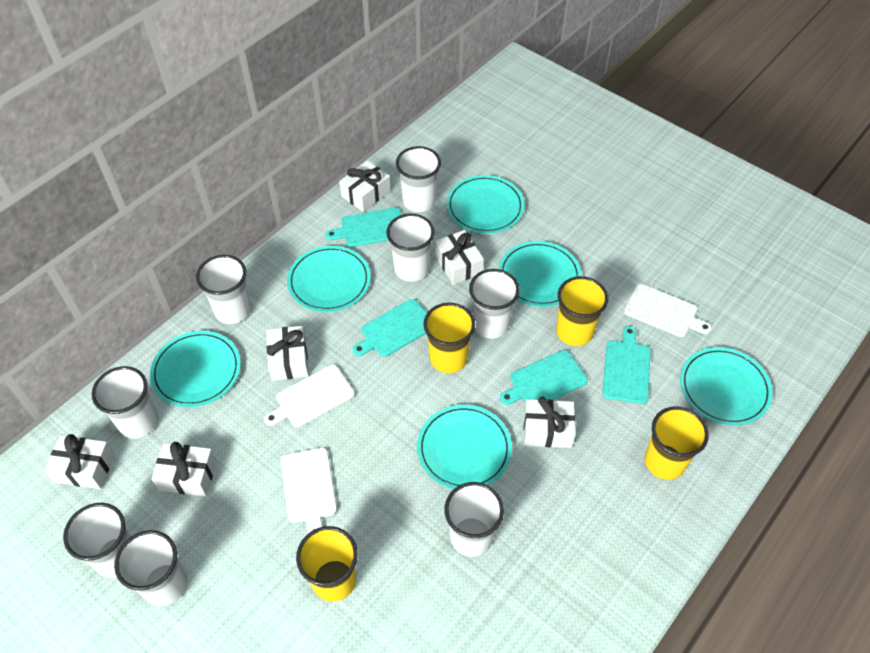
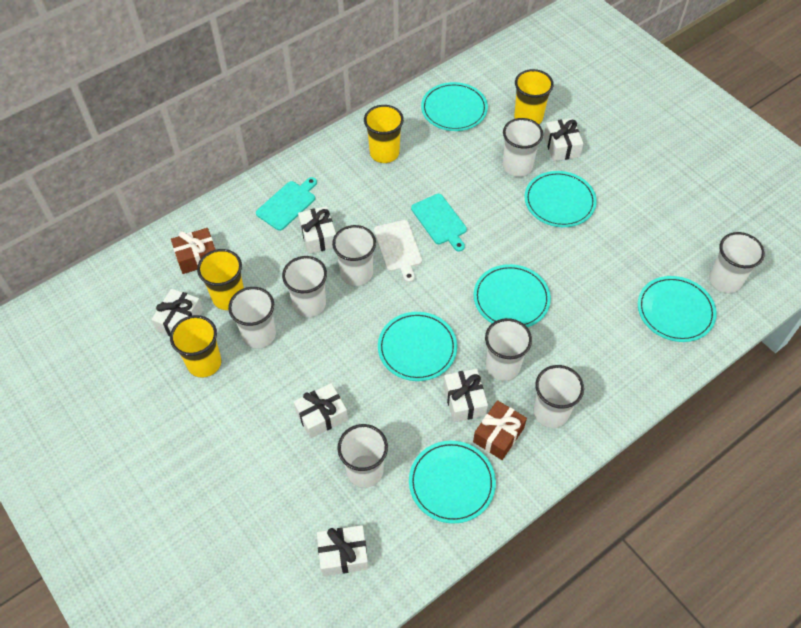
brown gift: 0 -> 2
turquoise cutting board: 4 -> 2
white cutting board: 3 -> 1

